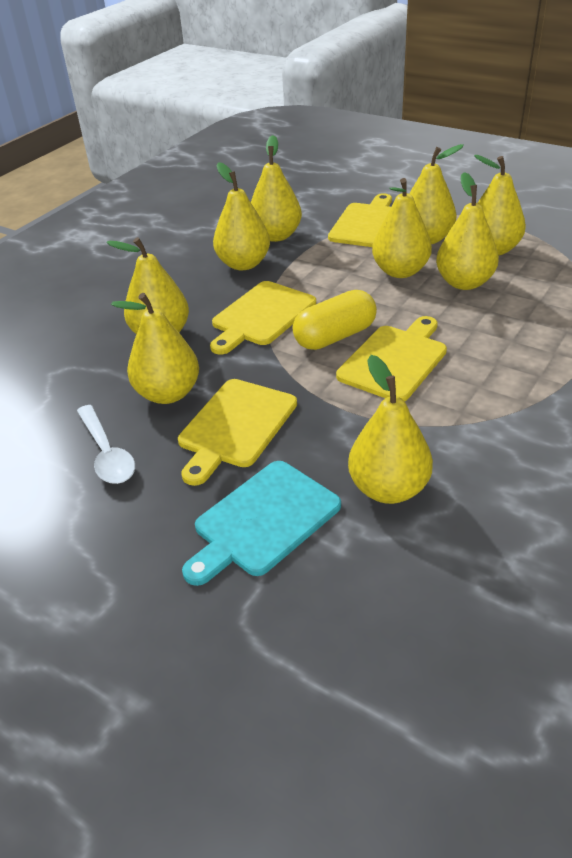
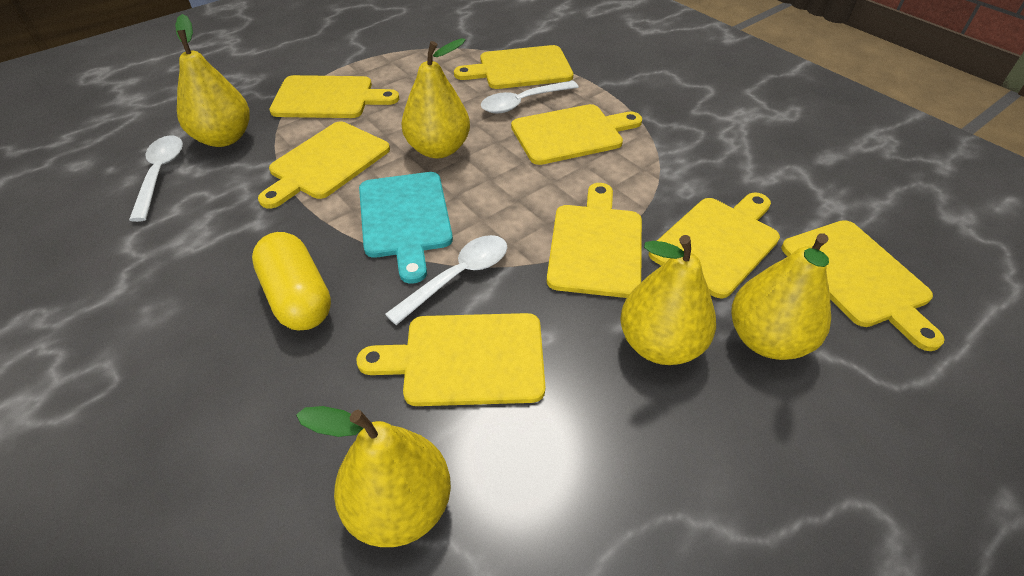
white spoon: 1 -> 3
yellow cutting board: 4 -> 8
yellow pear: 9 -> 5

